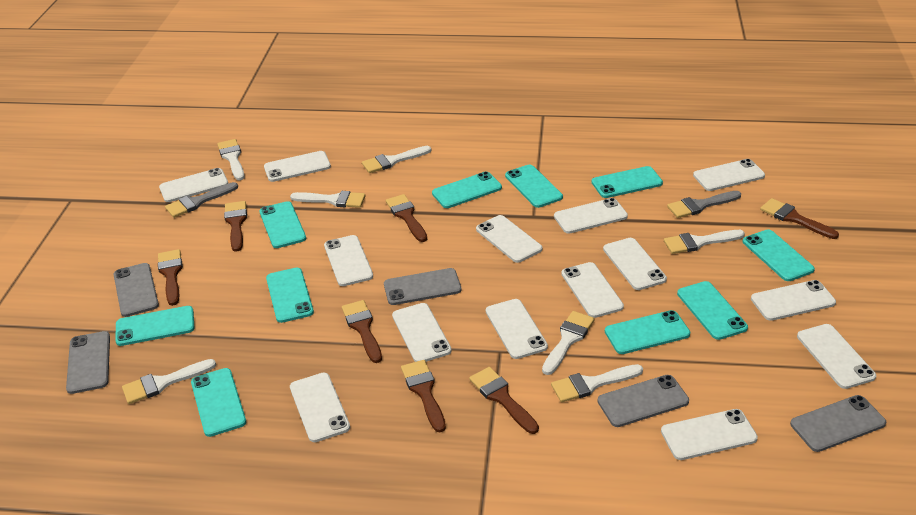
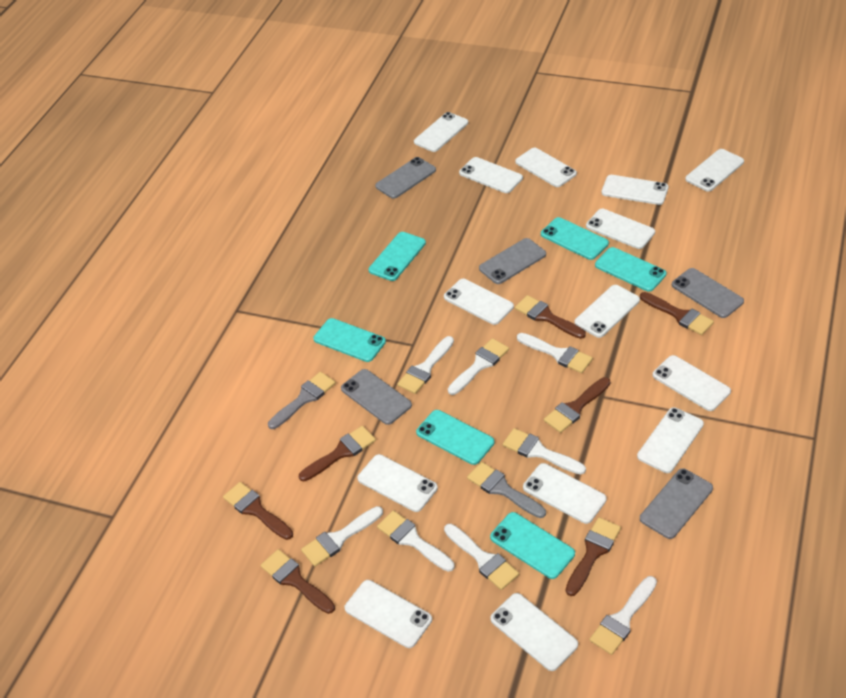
turquoise phone: 10 -> 6
white brush: 7 -> 8

